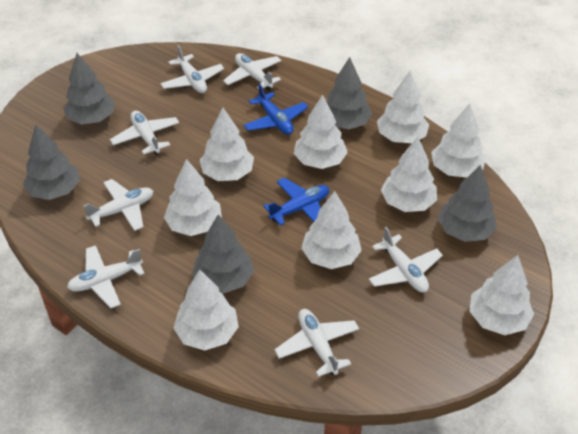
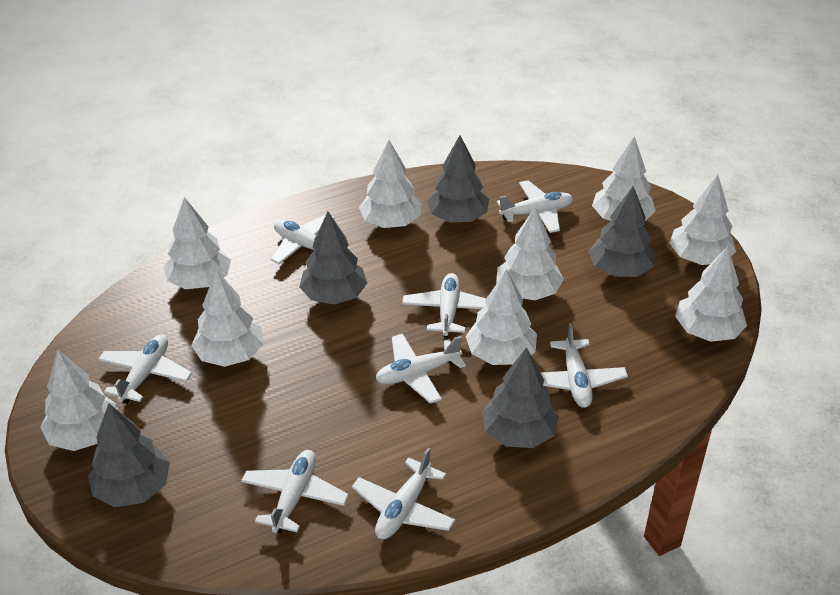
blue plane: 2 -> 0
white plane: 7 -> 8

